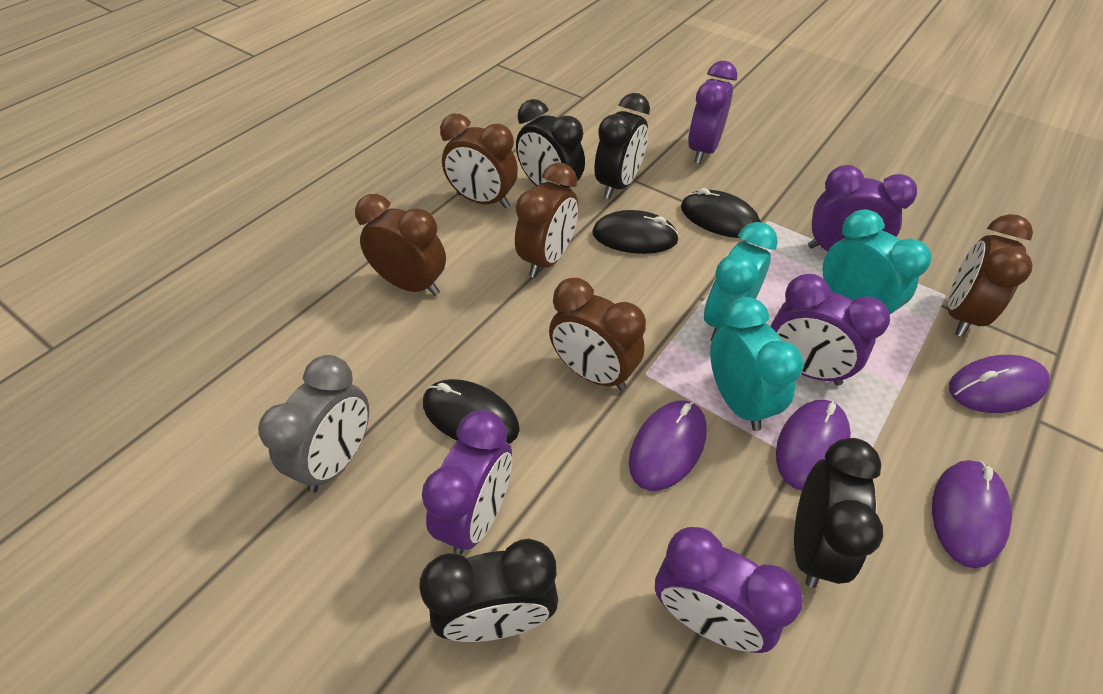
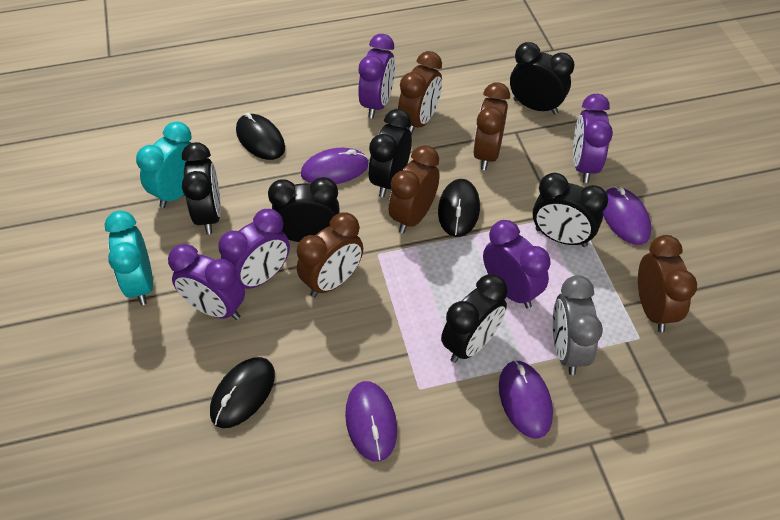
black clock: 4 -> 6
turquoise clock: 3 -> 2

